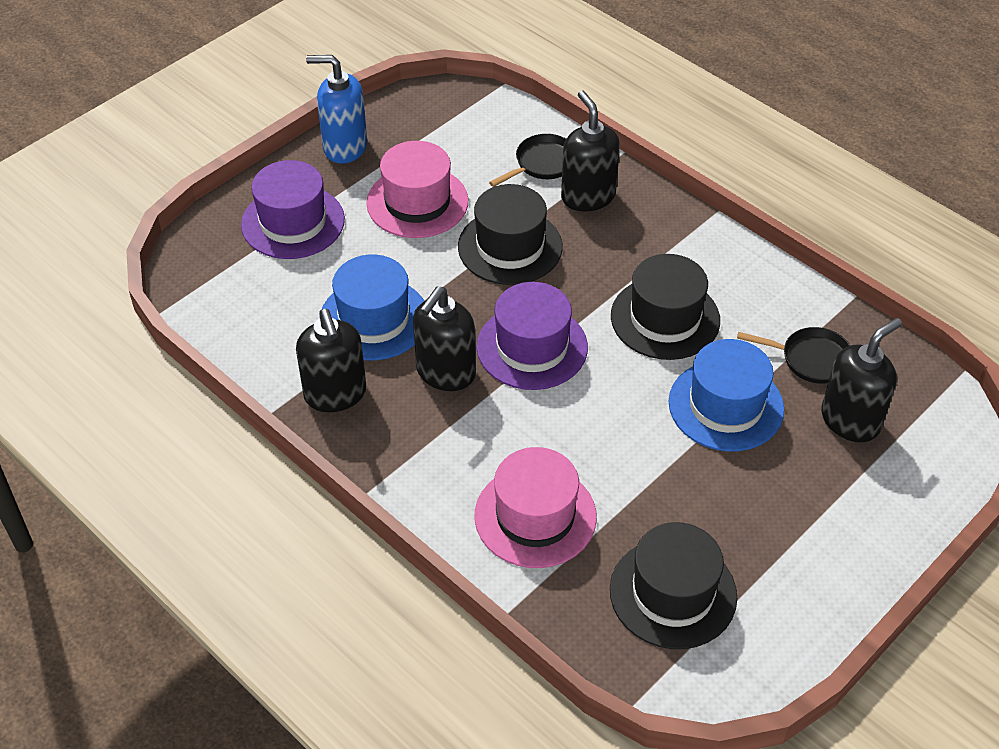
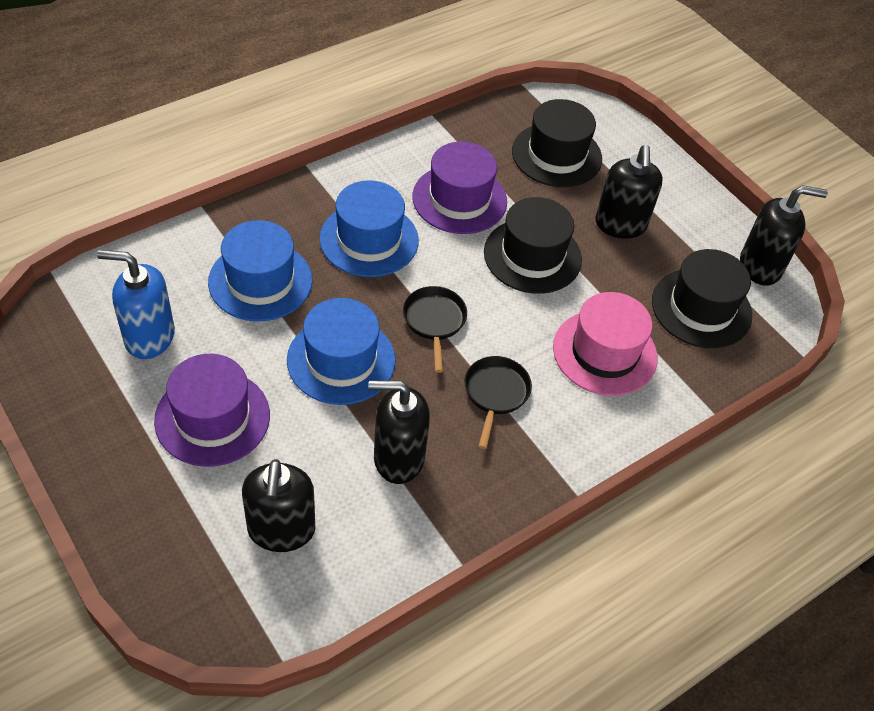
blue hat: 2 -> 3
pink hat: 2 -> 1

